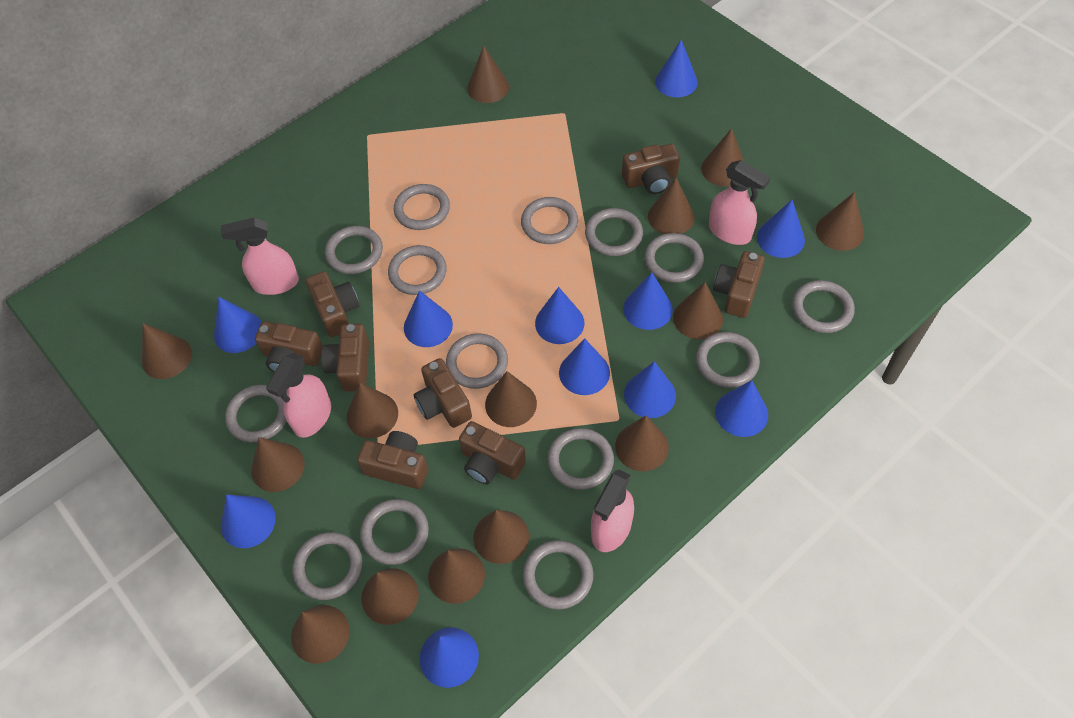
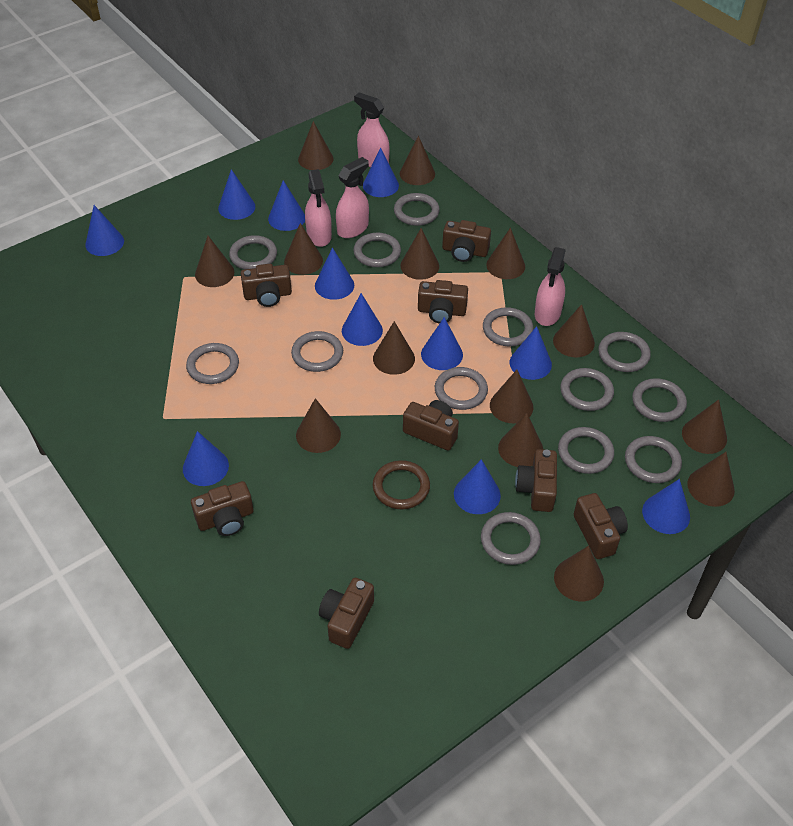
brown ring: 0 -> 1
grey ring: 14 -> 13

